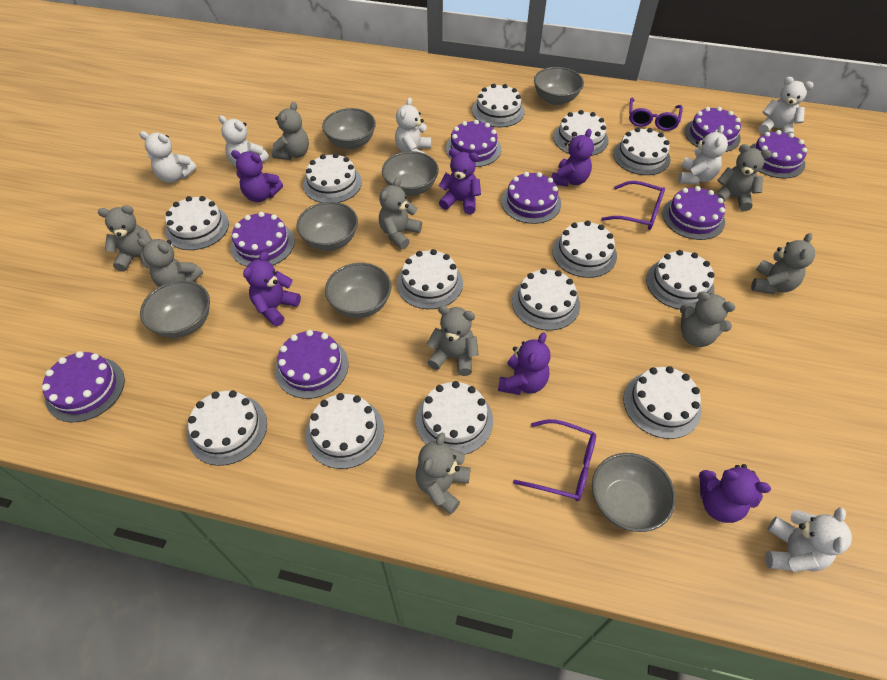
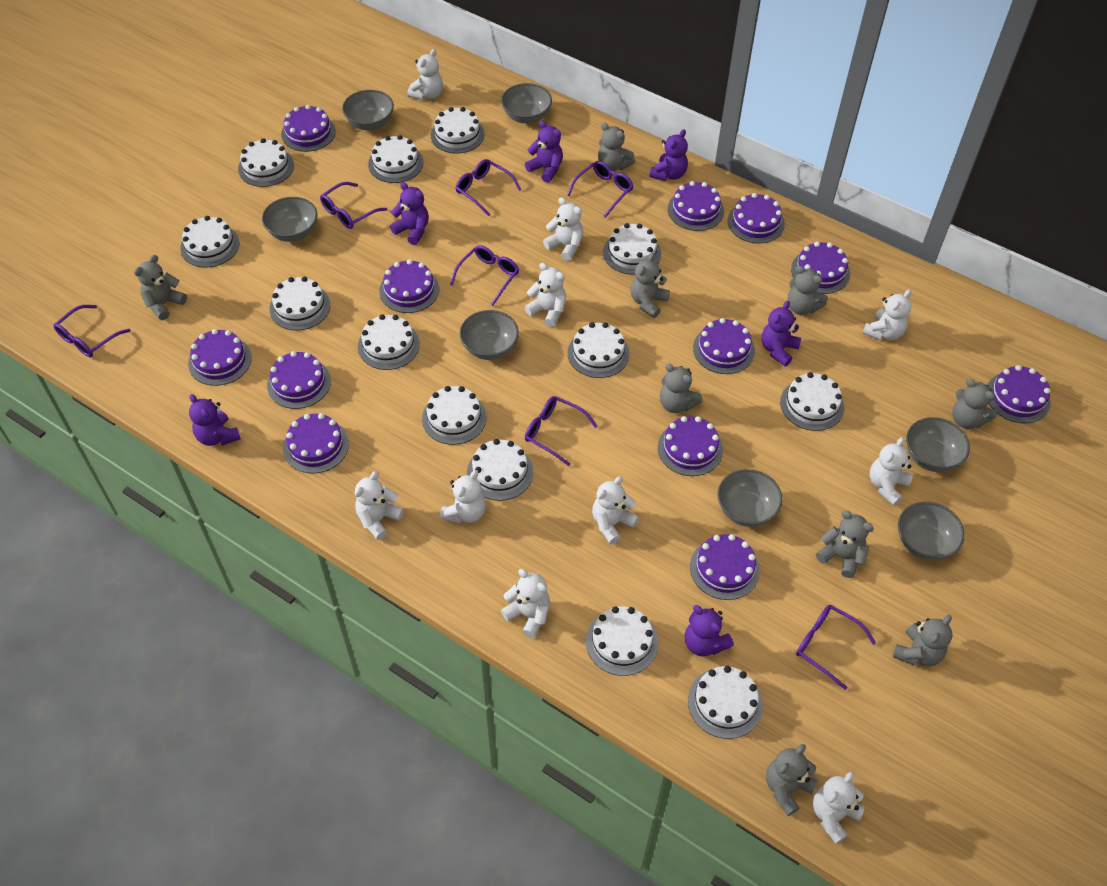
purple cake: 8 -> 12
purple glasses: 3 -> 7
white teddy bear: 6 -> 10

